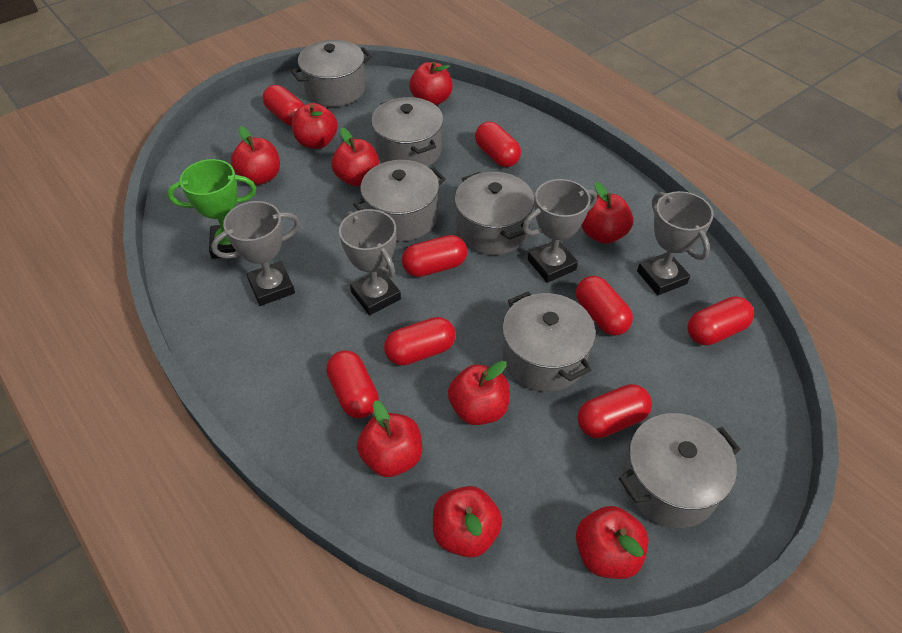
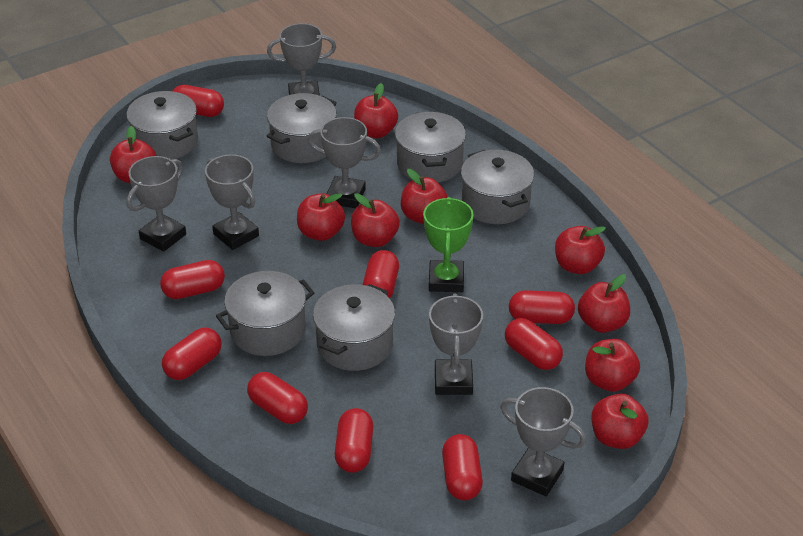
grey trophy: 4 -> 6
red capsule: 8 -> 9

